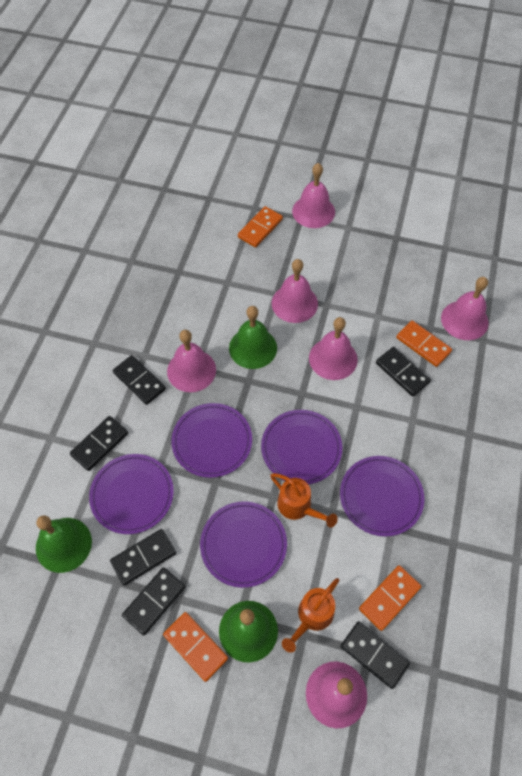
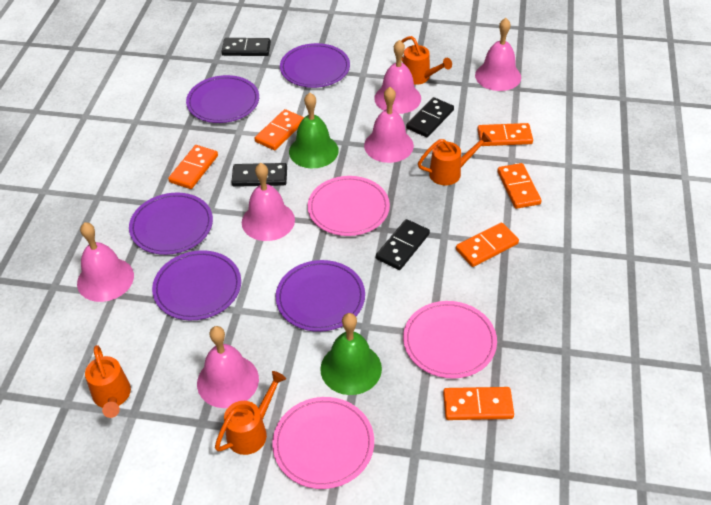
black domino: 6 -> 4
green bell: 3 -> 2
orange domino: 4 -> 6
orange watering can: 2 -> 4
pink plate: 0 -> 3

